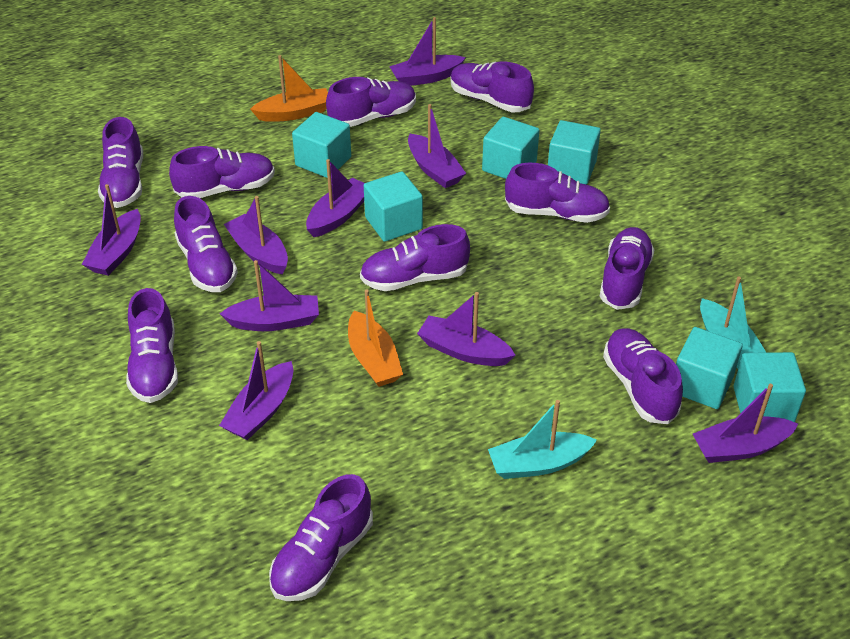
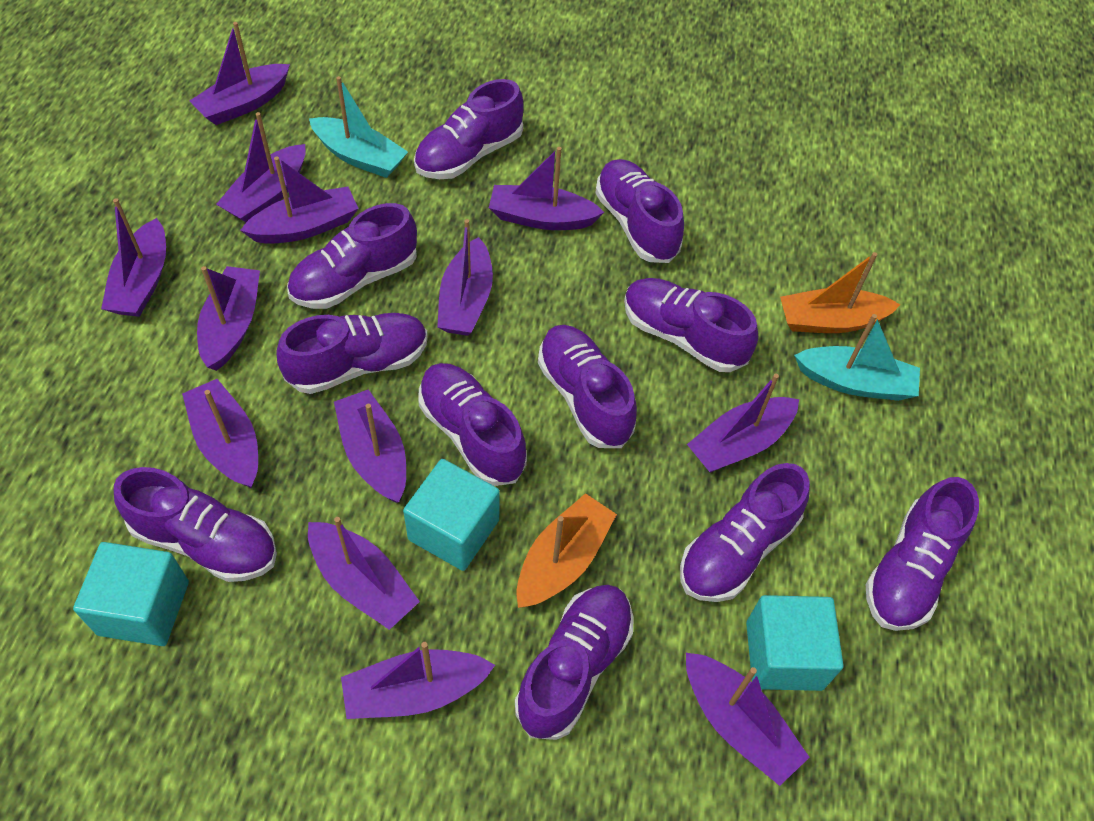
purple boat: 9 -> 13
turquoise cube: 6 -> 3

